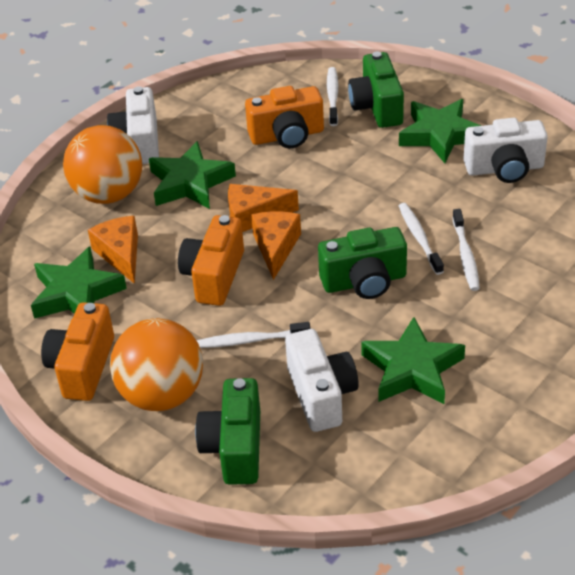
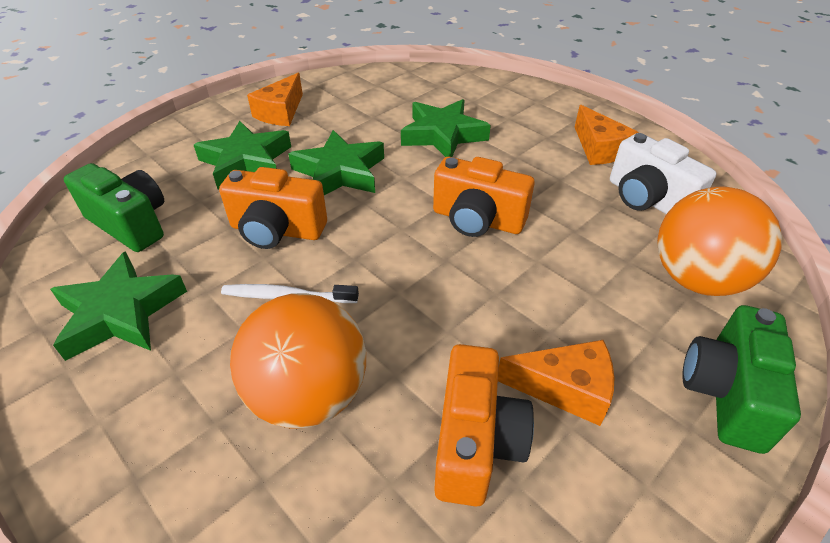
green camera: 3 -> 2
white camera: 3 -> 1
white toothbrush: 4 -> 1

